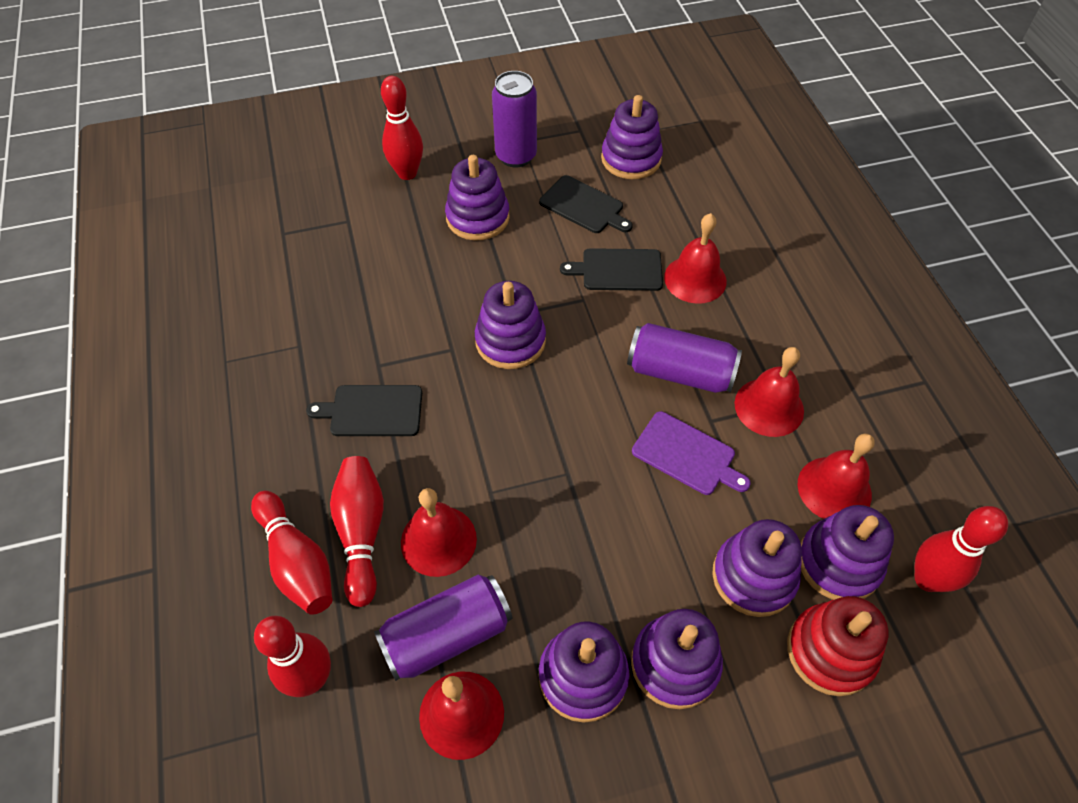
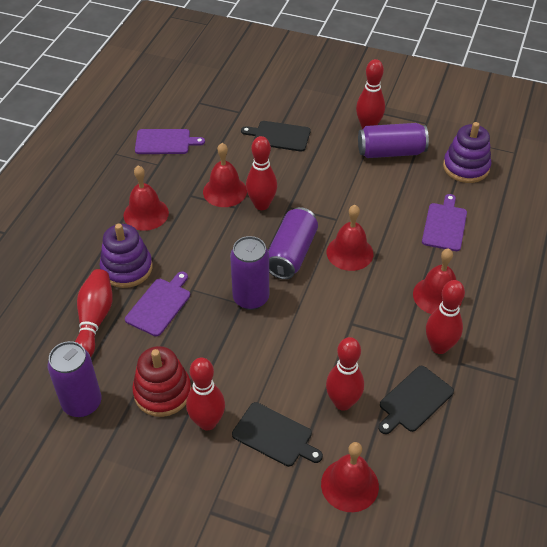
purple can: 3 -> 4
purple cutting board: 1 -> 3
purple stacking toy: 7 -> 2
red bowling pin: 5 -> 6

